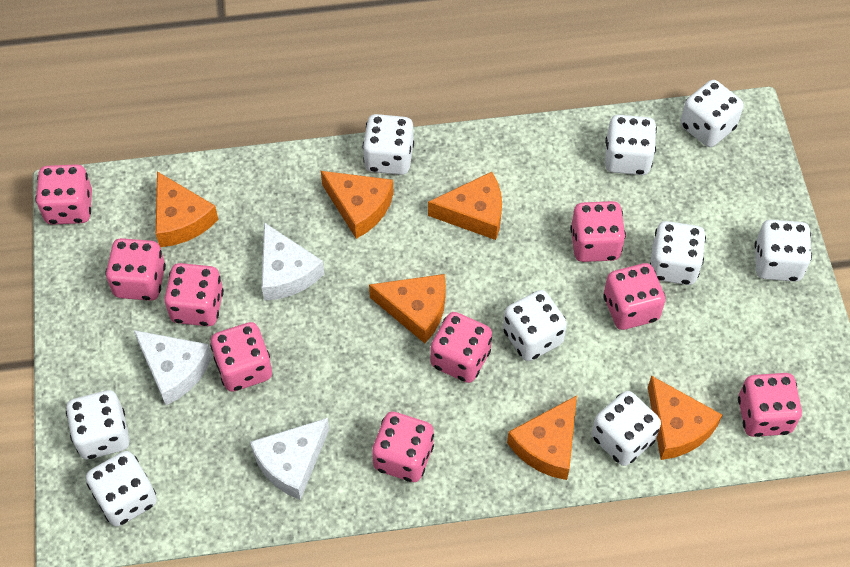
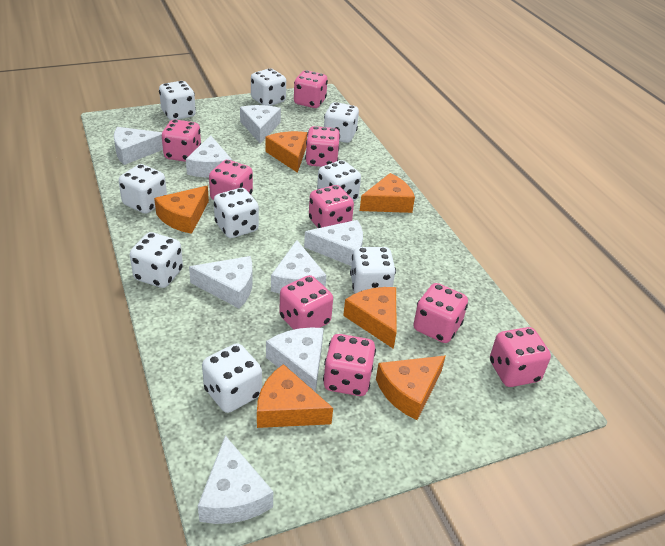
white cheese: 3 -> 8

